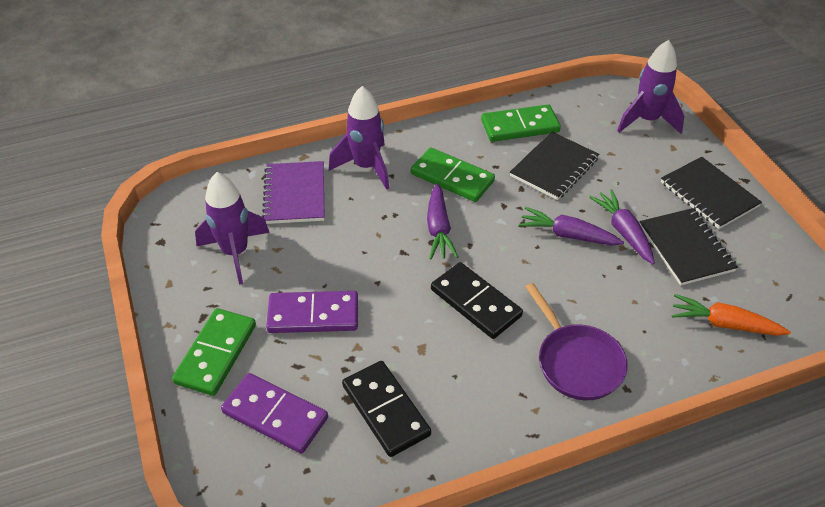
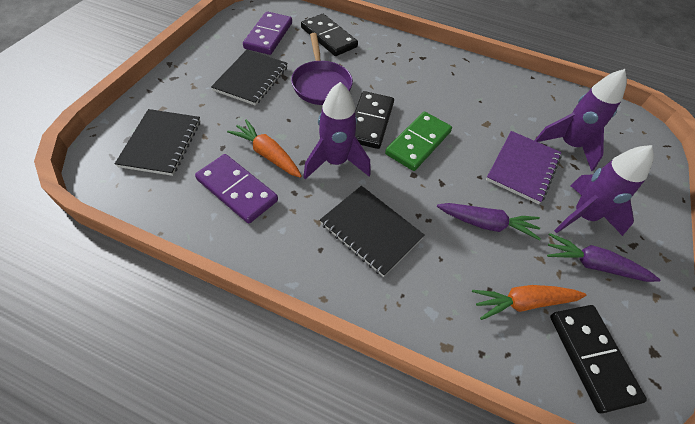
black domino: 2 -> 3
green domino: 3 -> 1
orange carrot: 1 -> 2
purple carrot: 3 -> 2

